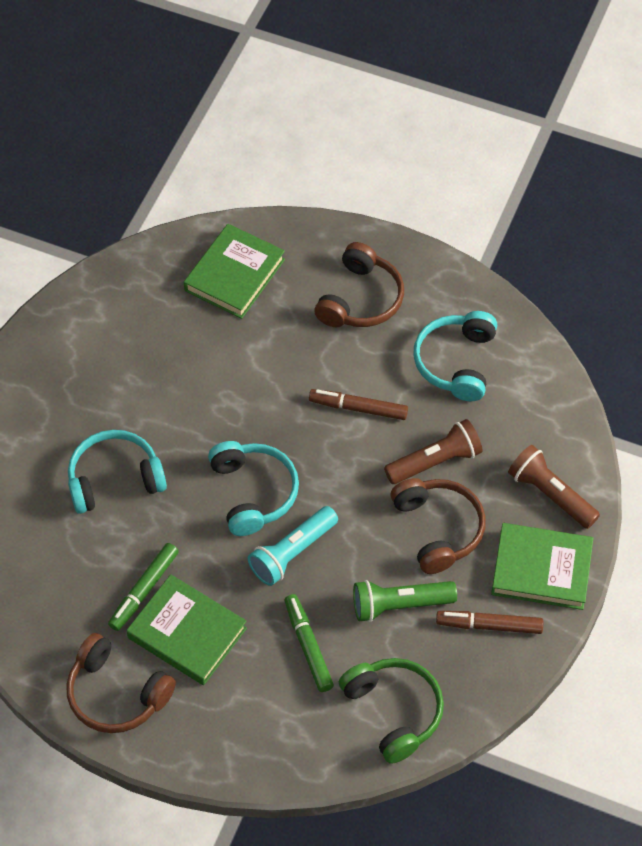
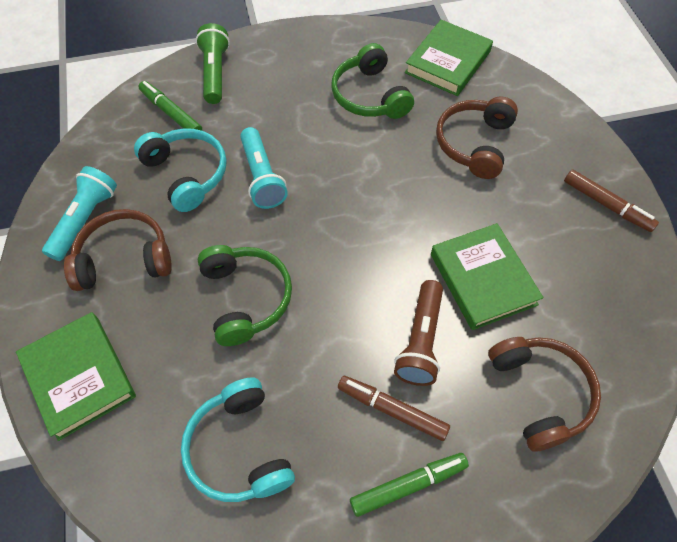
brown flashlight: 2 -> 1
green headphones: 1 -> 2
turquoise flashlight: 1 -> 2
turquoise headphones: 3 -> 2

